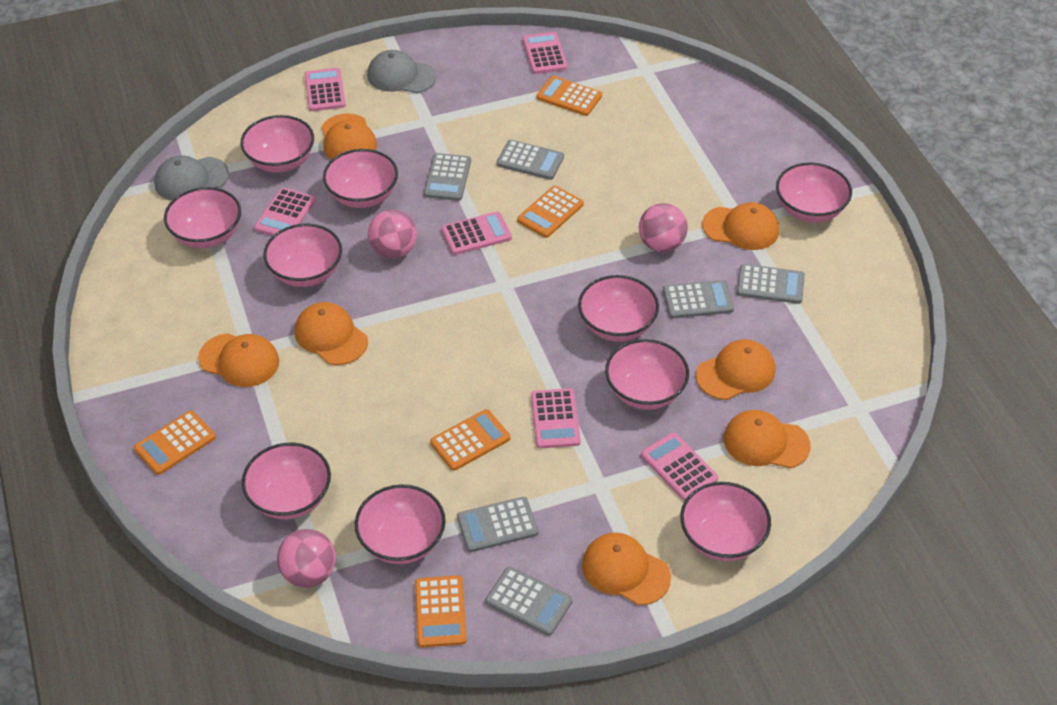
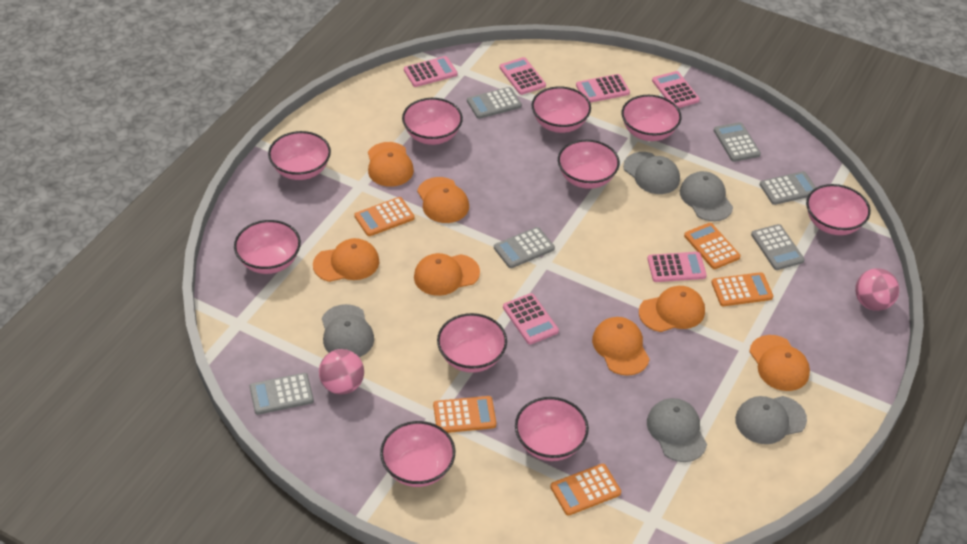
grey cap: 2 -> 5
pink ball: 3 -> 2

